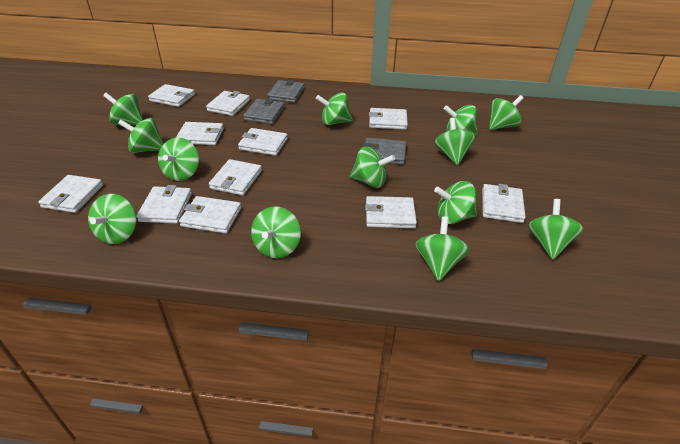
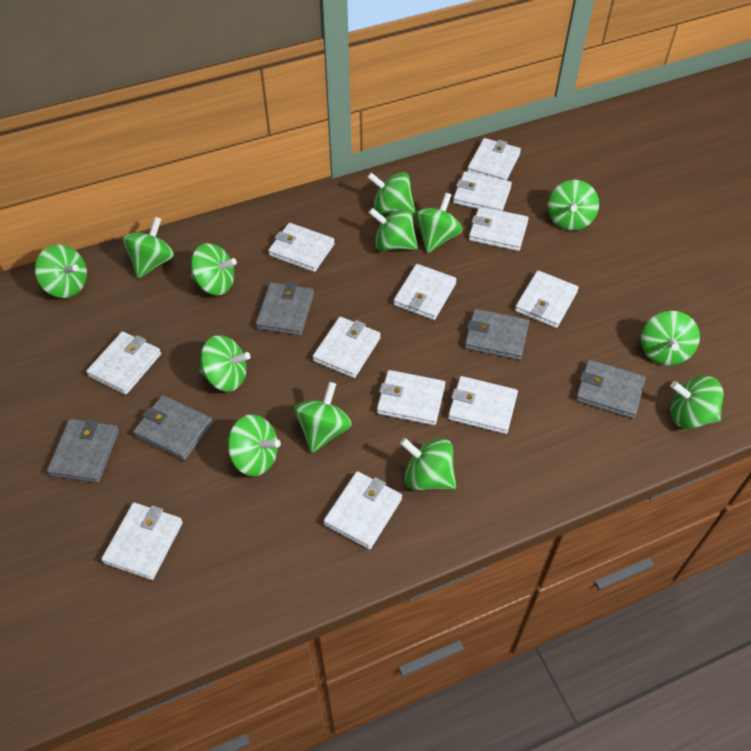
grey wallet: 3 -> 5
white wallet: 11 -> 12

